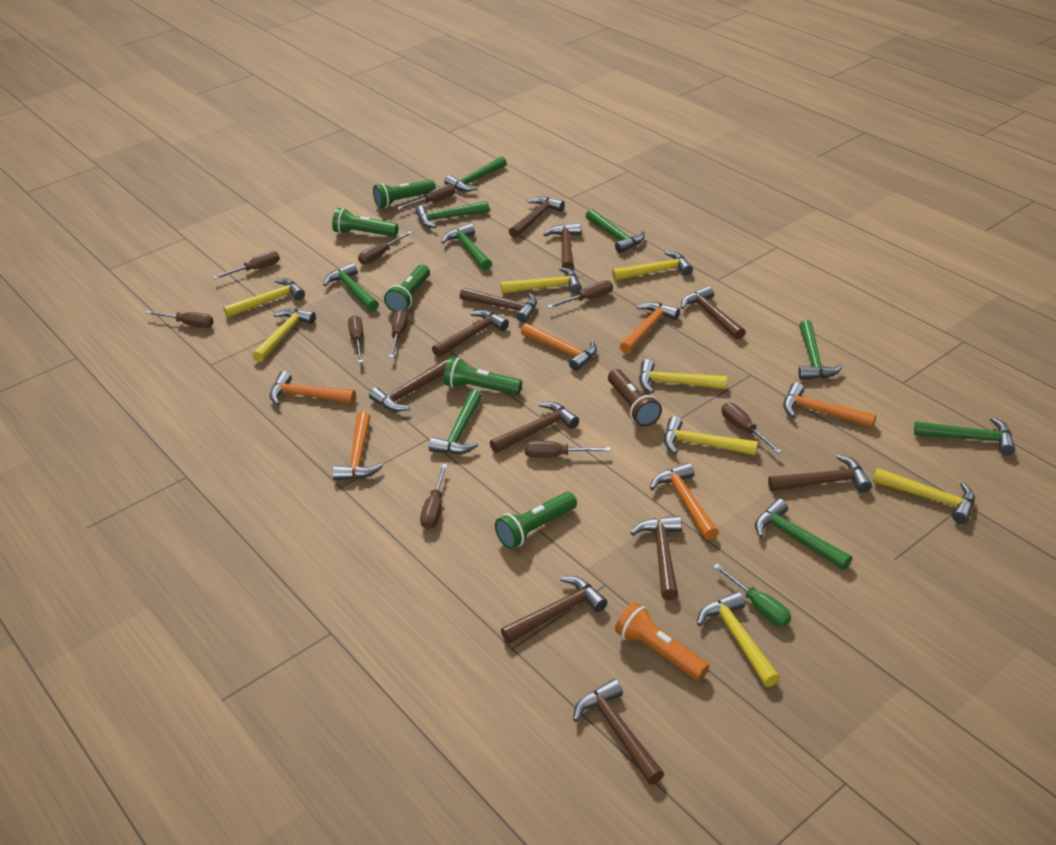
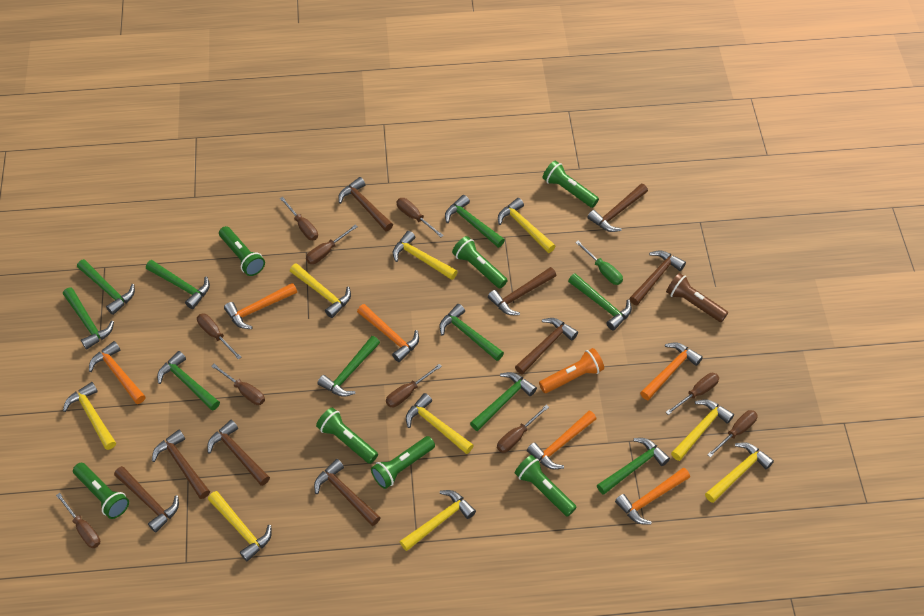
brown hammer: 11 -> 9
green flashlight: 5 -> 7
green hammer: 9 -> 10
yellow hammer: 8 -> 9

